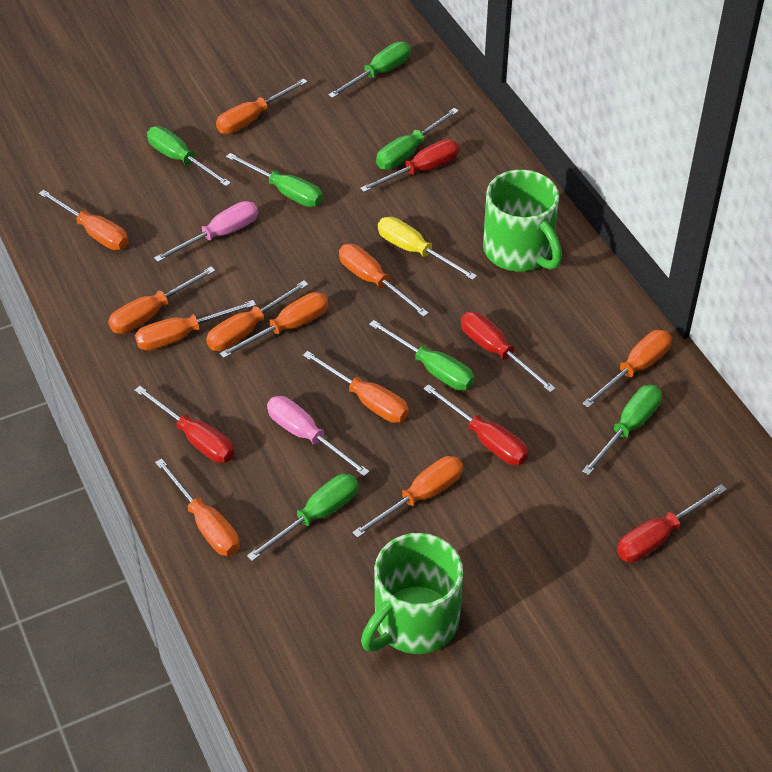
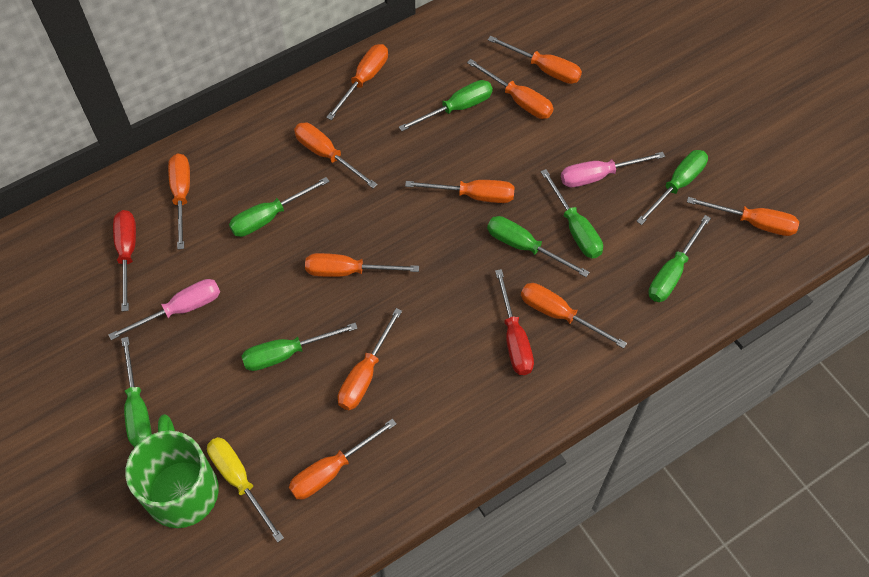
green mug: 2 -> 1
green screwdriver: 7 -> 8
red screwdriver: 5 -> 2

